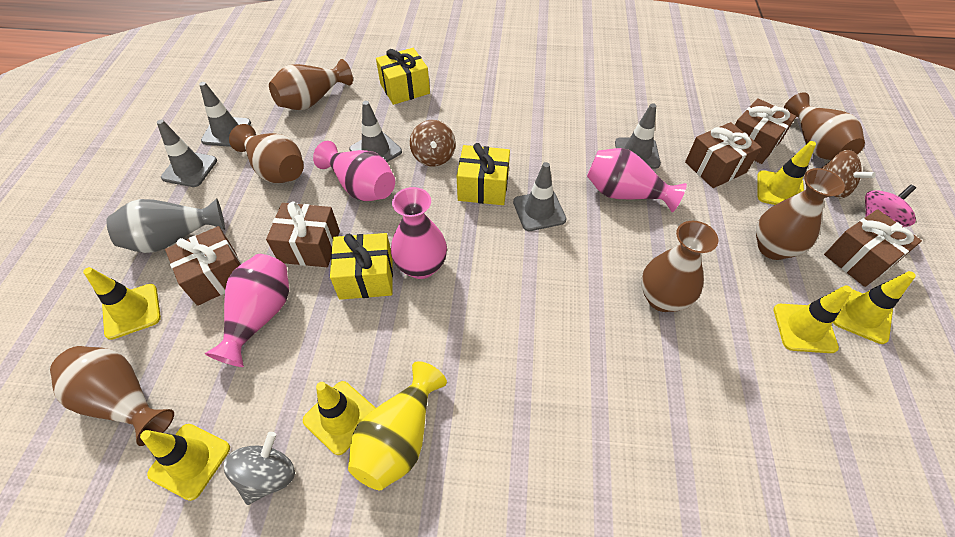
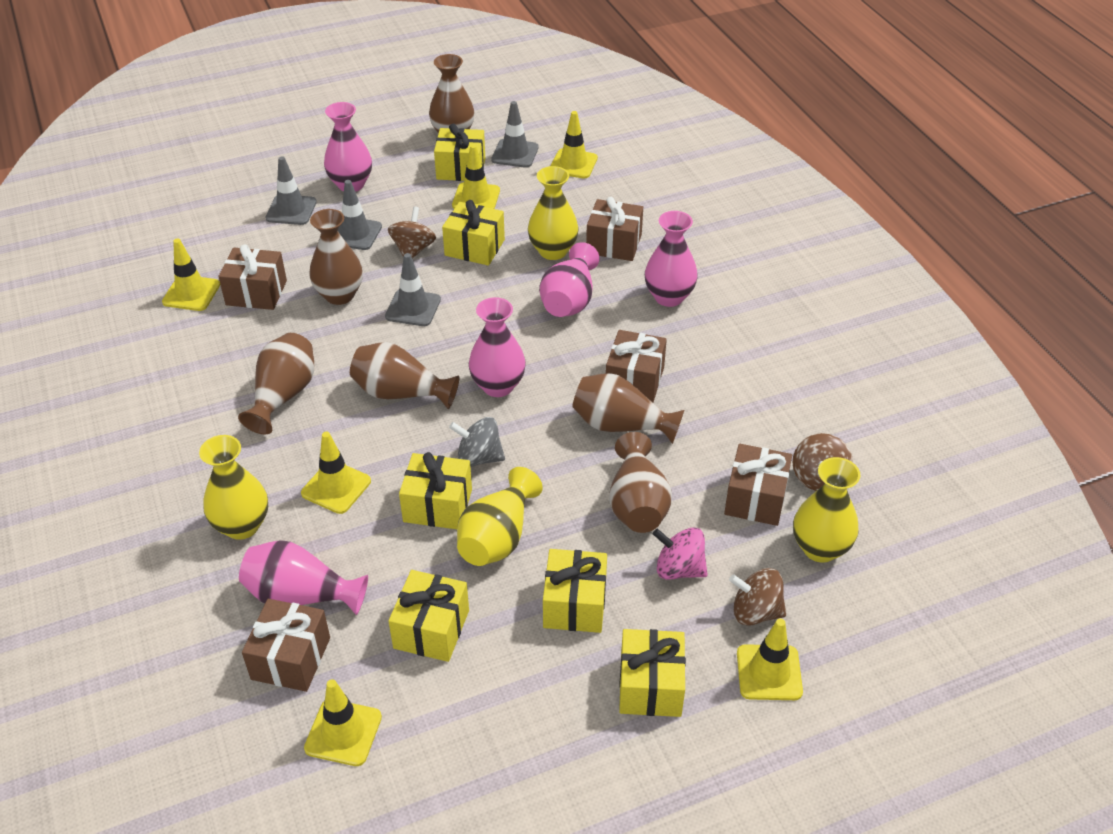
brown spinning top: 2 -> 3
grey traffic cone: 5 -> 4
grey vase: 1 -> 0
pink vase: 4 -> 5
yellow gift: 3 -> 6
yellow vase: 1 -> 4

